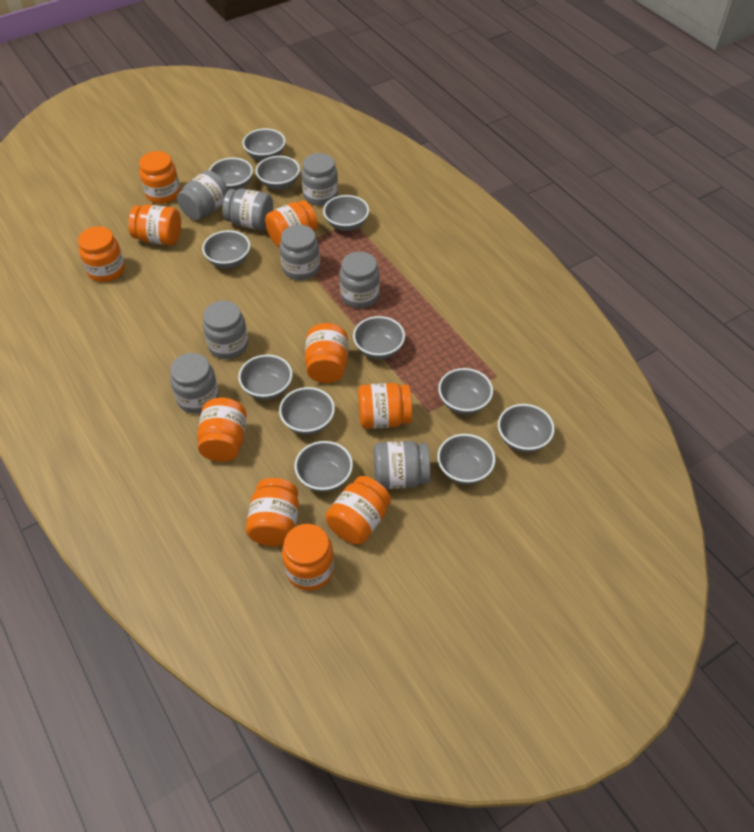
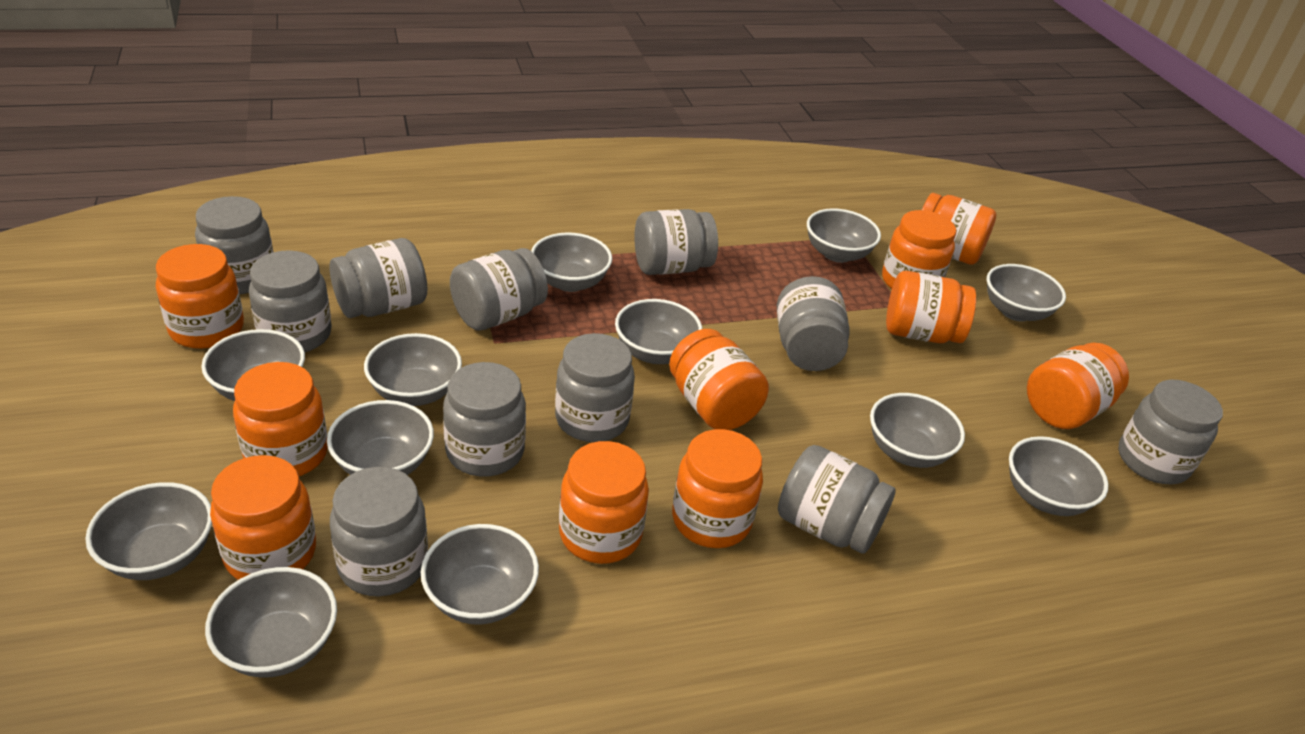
grey jar: 8 -> 11

